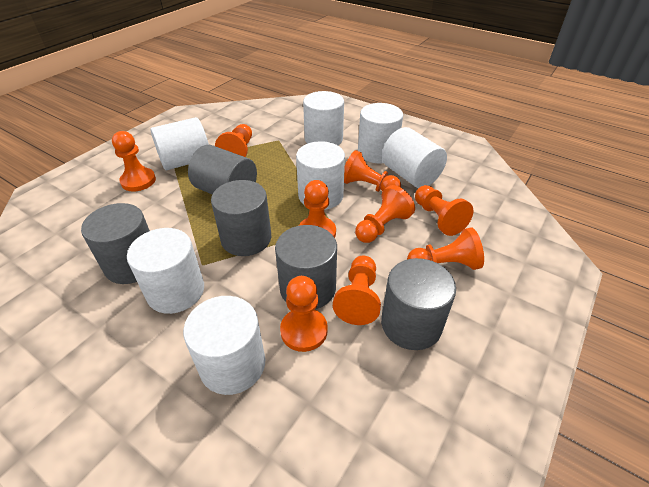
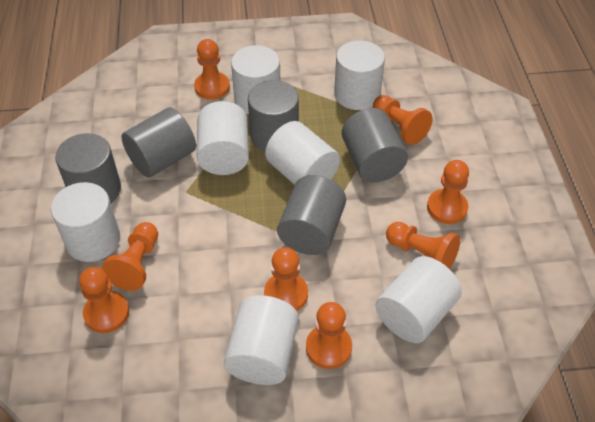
orange pawn: 9 -> 8

